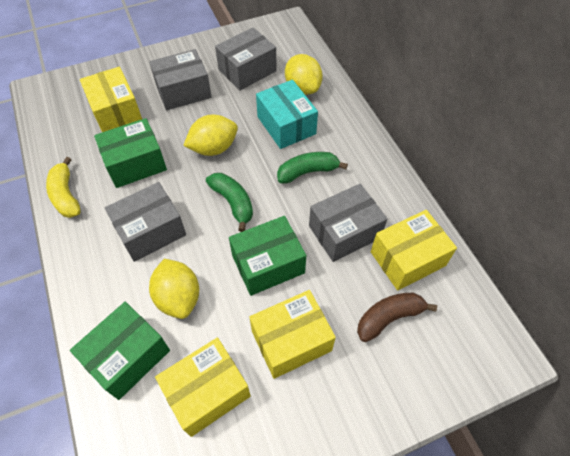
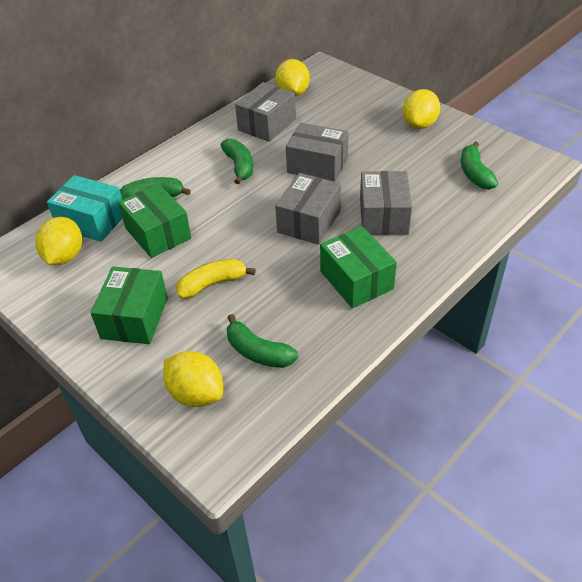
brown banana: 1 -> 0
green banana: 2 -> 4
yellow box: 4 -> 0
yellow lemon: 3 -> 4

